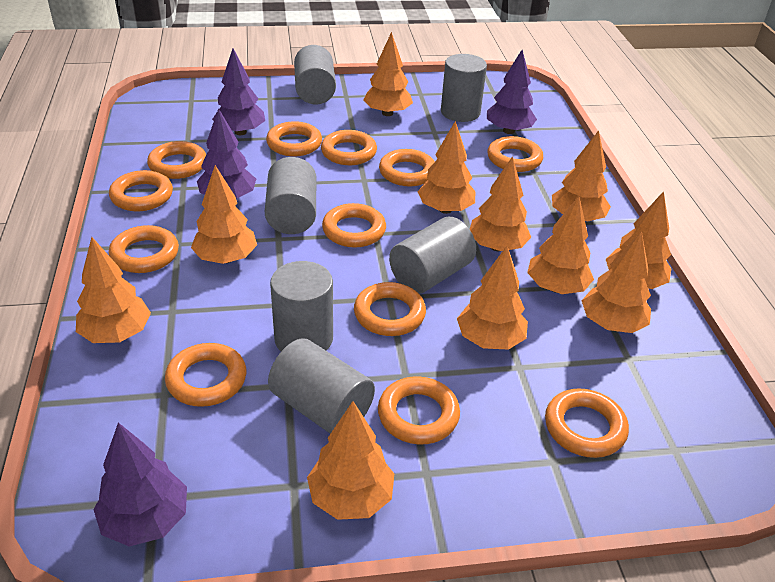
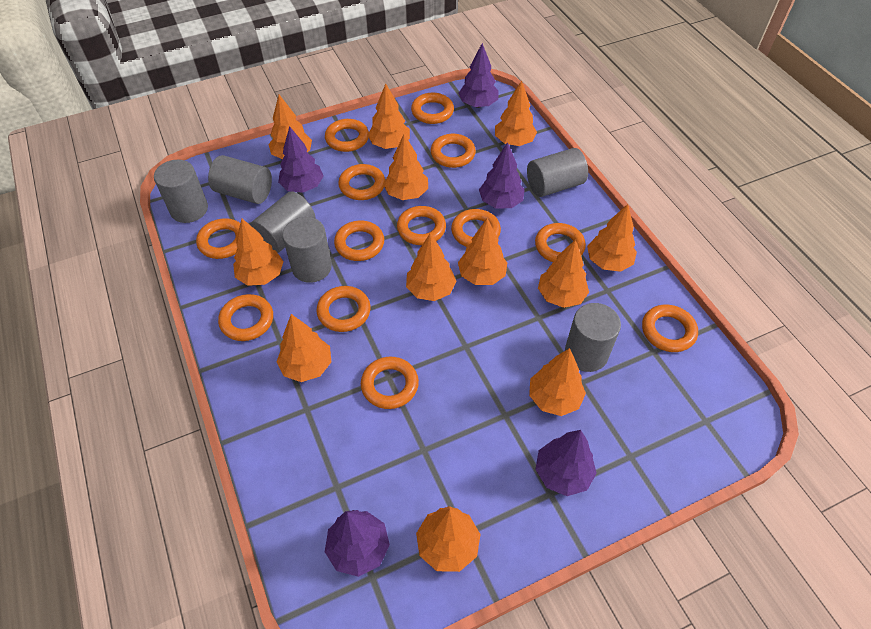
orange ring: 12 -> 13
orange tree: 11 -> 12
purple tree: 4 -> 5

